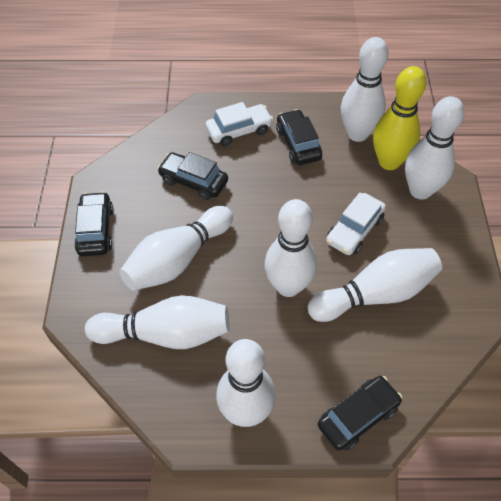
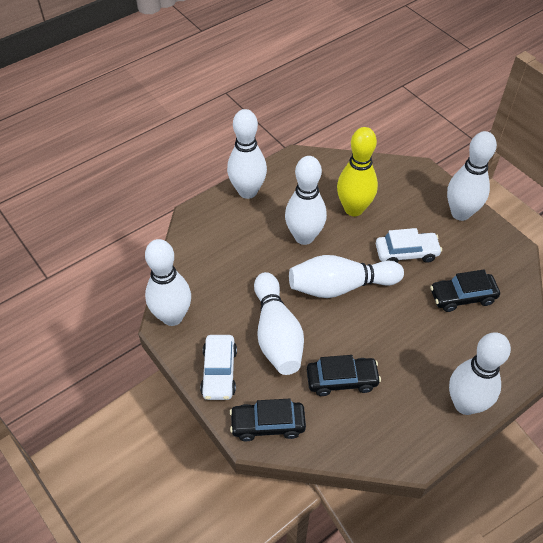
black car: 4 -> 3

